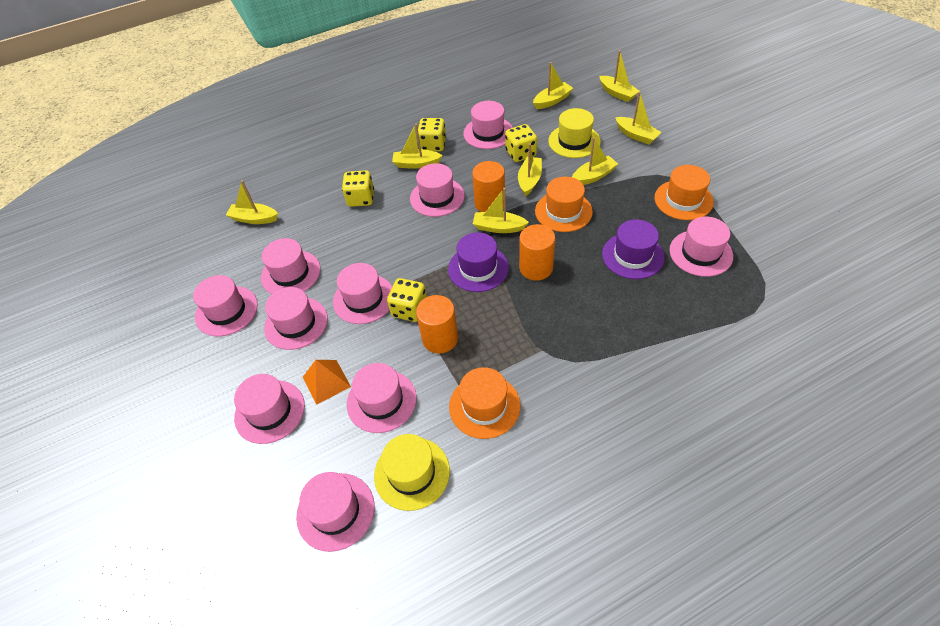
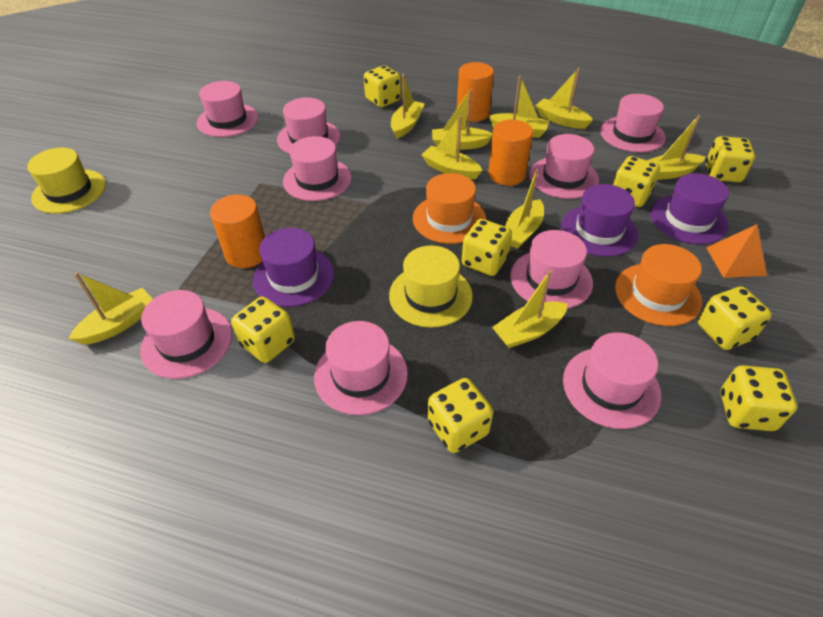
orange hat: 3 -> 2
pink hat: 10 -> 9
purple hat: 2 -> 3
yellow boat: 8 -> 9
yellow dice: 4 -> 8

